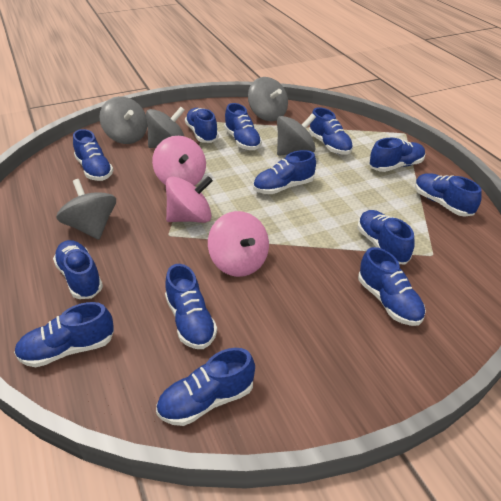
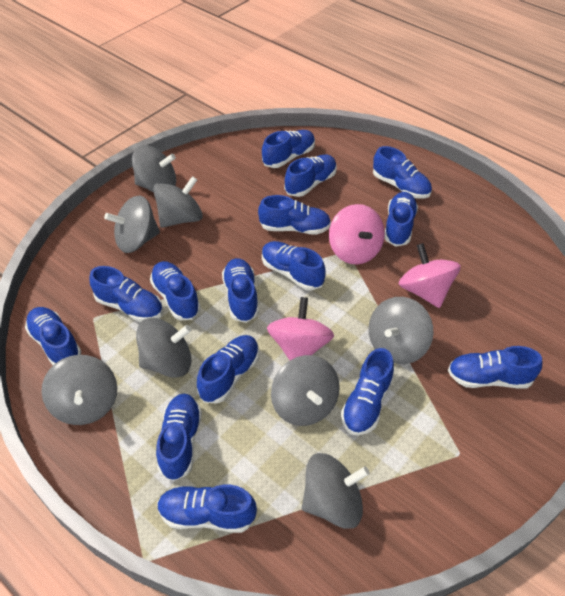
blue shoe: 13 -> 15
grey spinning top: 5 -> 8

